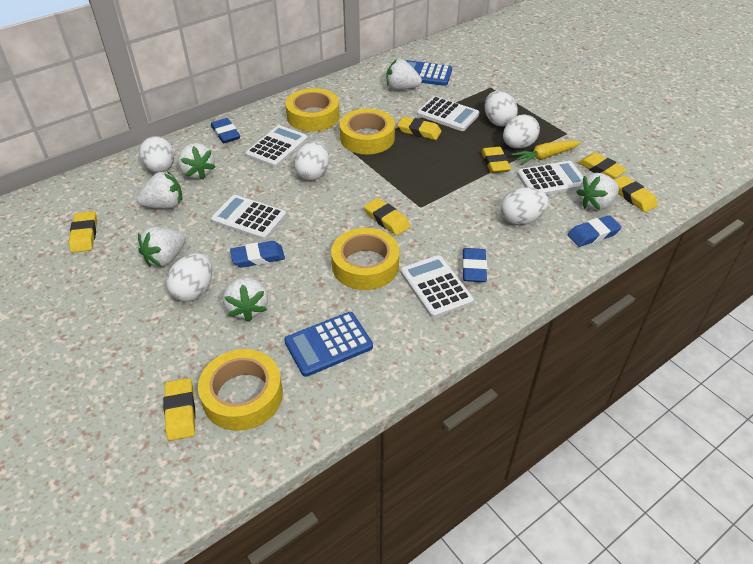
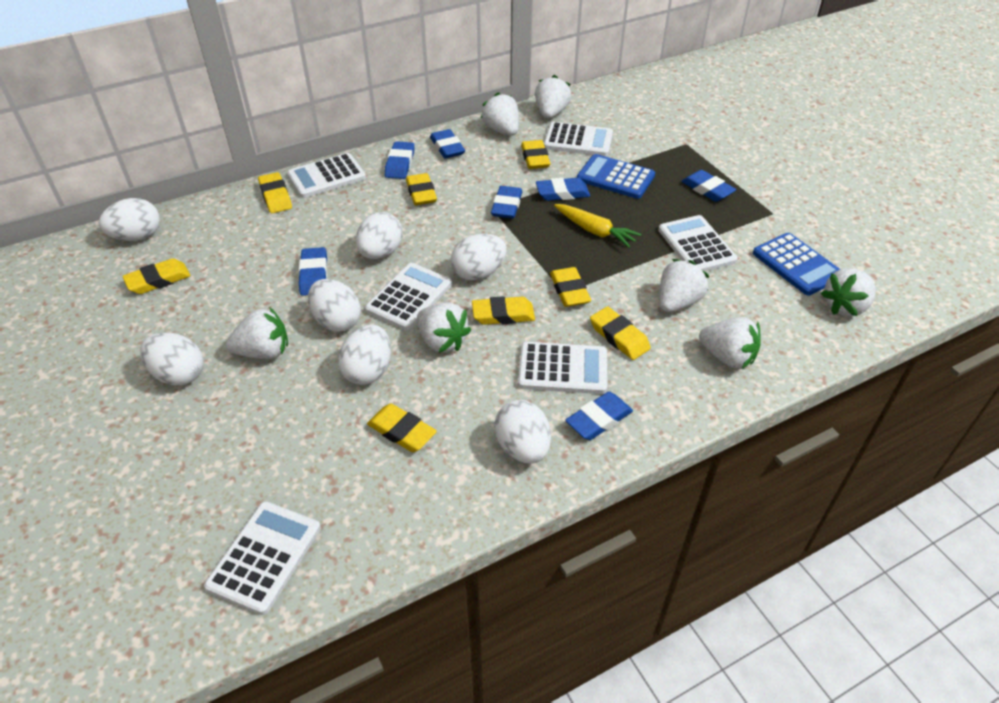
blue eraser: 4 -> 7
white calculator: 5 -> 6
white egg: 6 -> 7
white strawberry: 6 -> 7
yellow eraser: 7 -> 8
yellow tape: 4 -> 0

